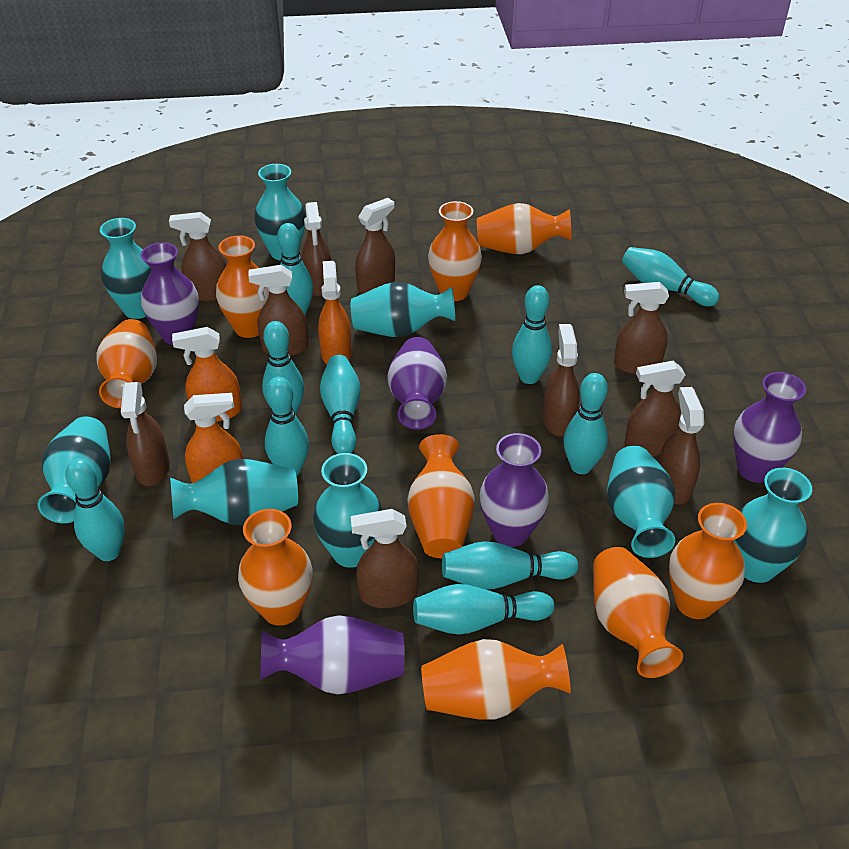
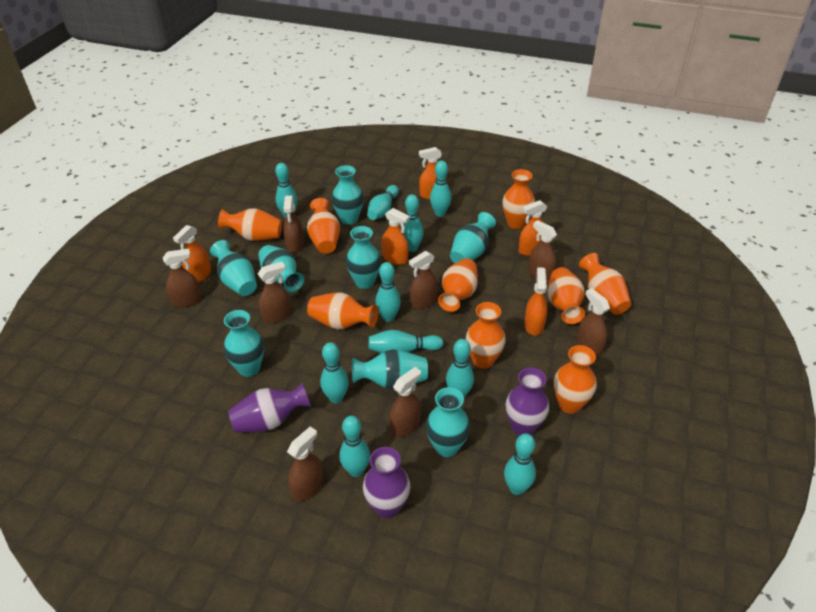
brown spray bottle: 10 -> 8
orange spray bottle: 3 -> 5
purple vase: 5 -> 3

